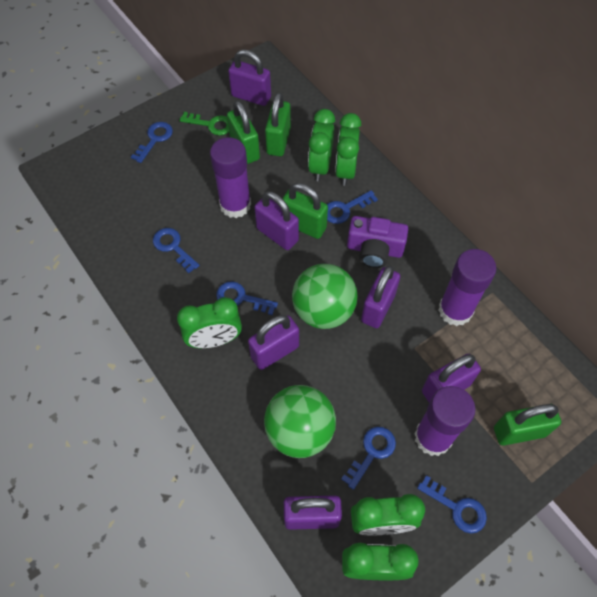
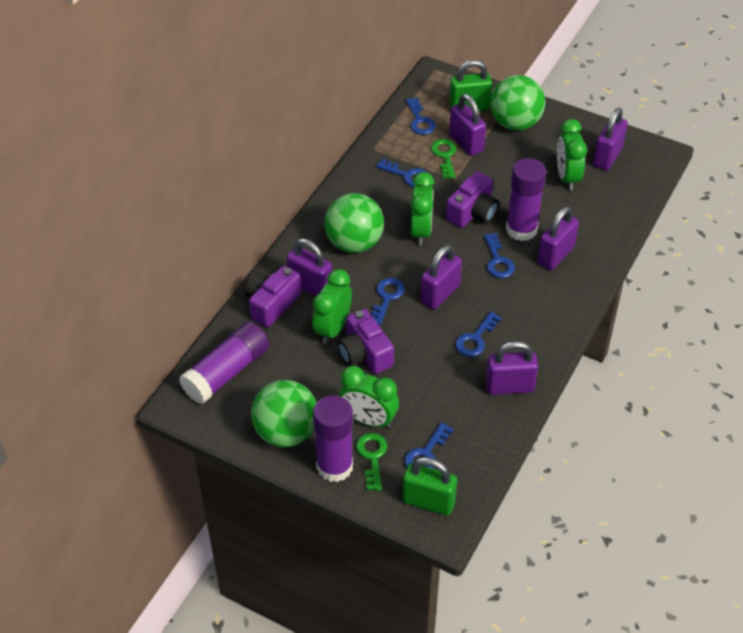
green ball: 2 -> 3
green clock: 5 -> 4
green key: 1 -> 2
green padlock: 4 -> 2
purple camera: 1 -> 3

